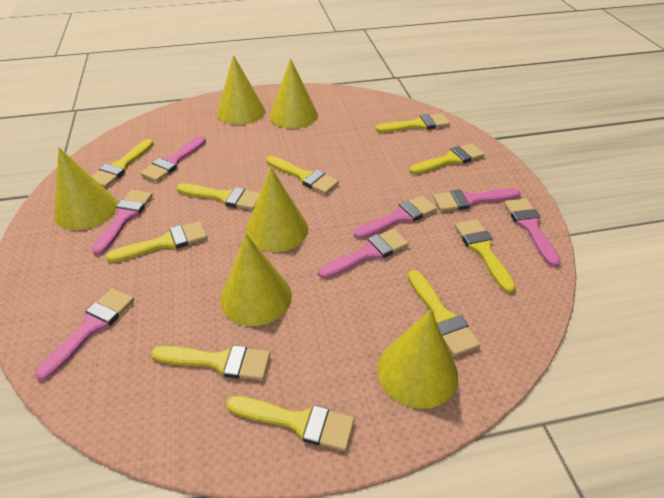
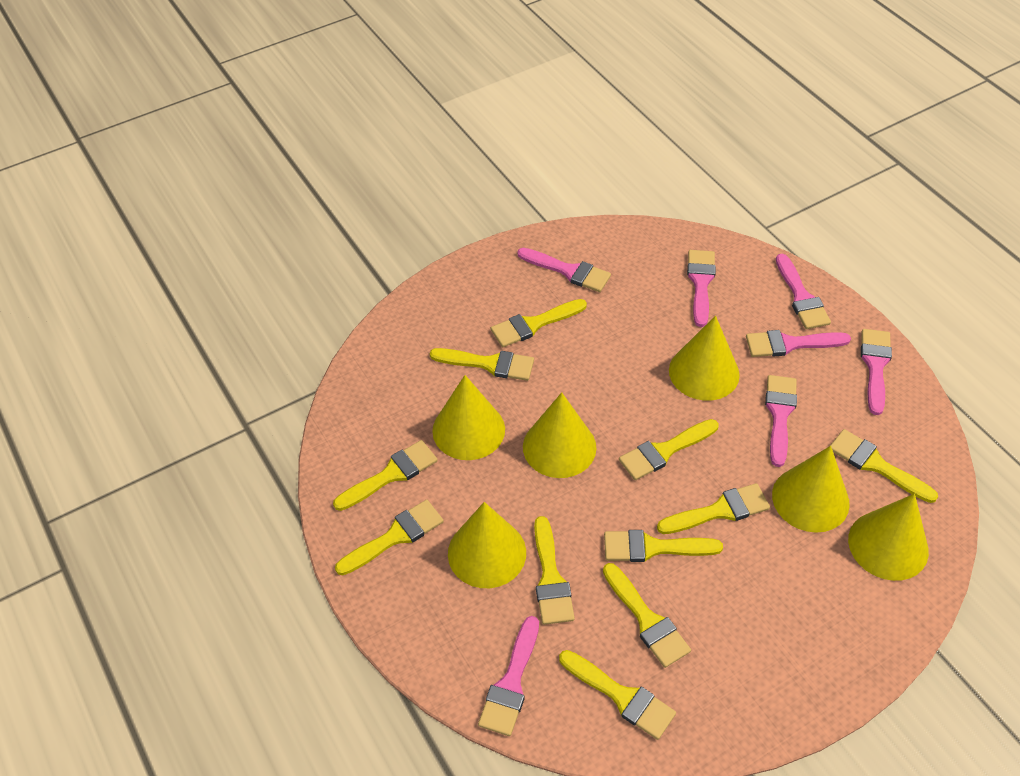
yellow brush: 10 -> 11

